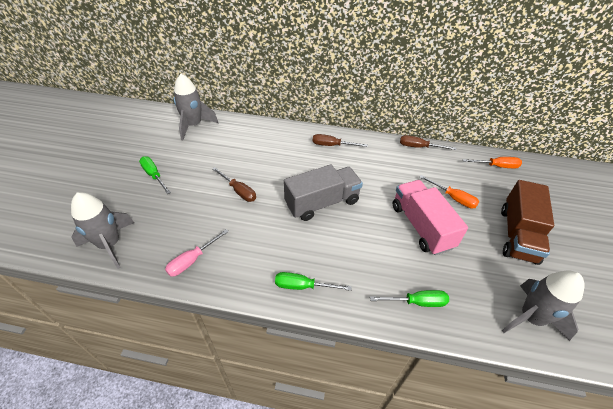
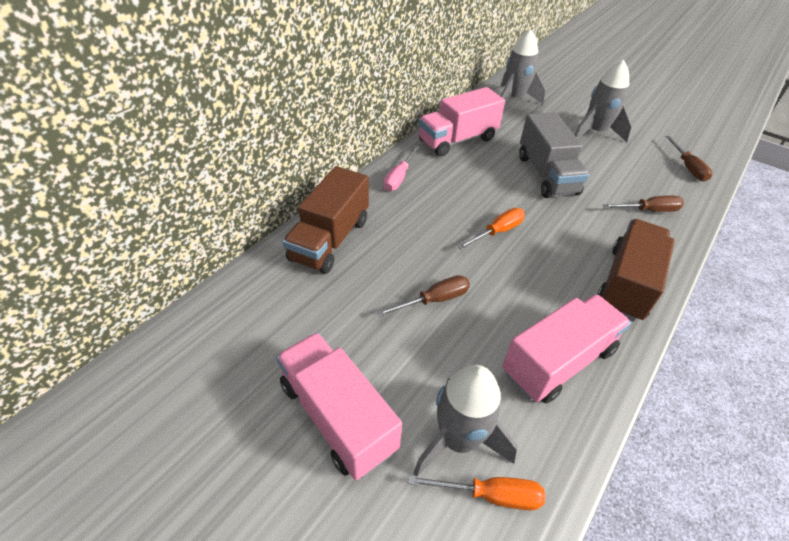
brown truck: 1 -> 2
green screwdriver: 3 -> 0
pink truck: 1 -> 3

